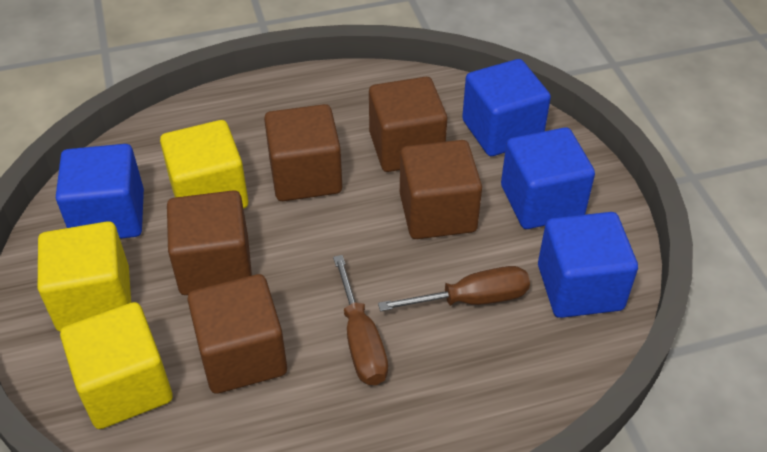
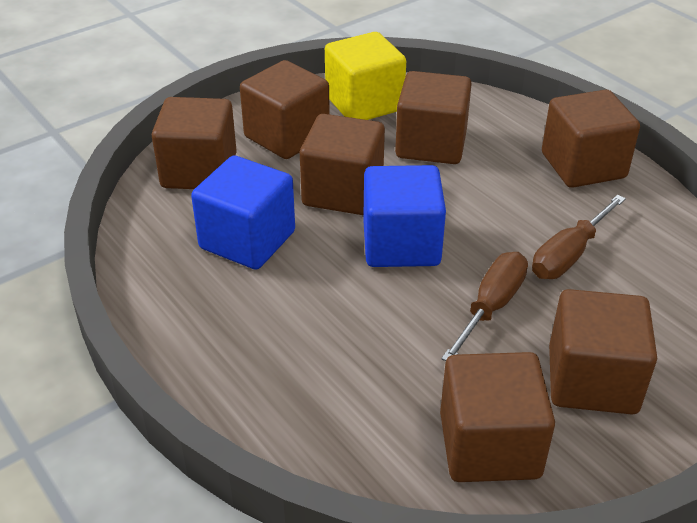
blue cube: 4 -> 2
brown cube: 5 -> 7
yellow cube: 3 -> 1

